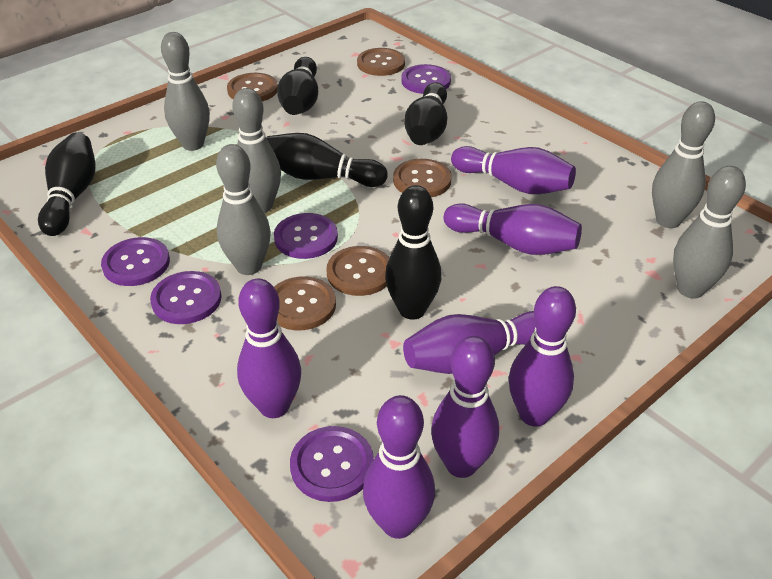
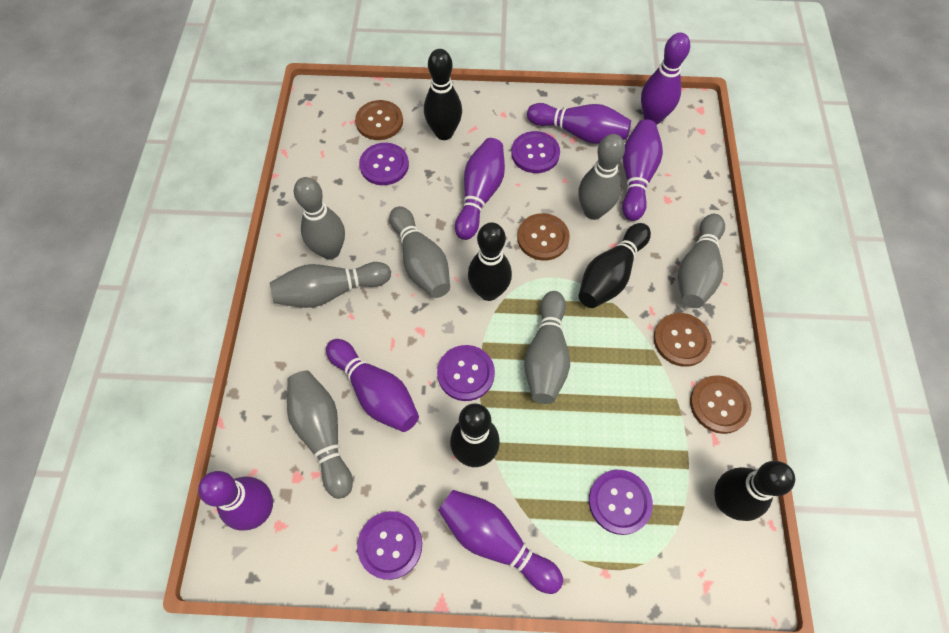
brown button: 5 -> 4
grey bowling pin: 5 -> 7

